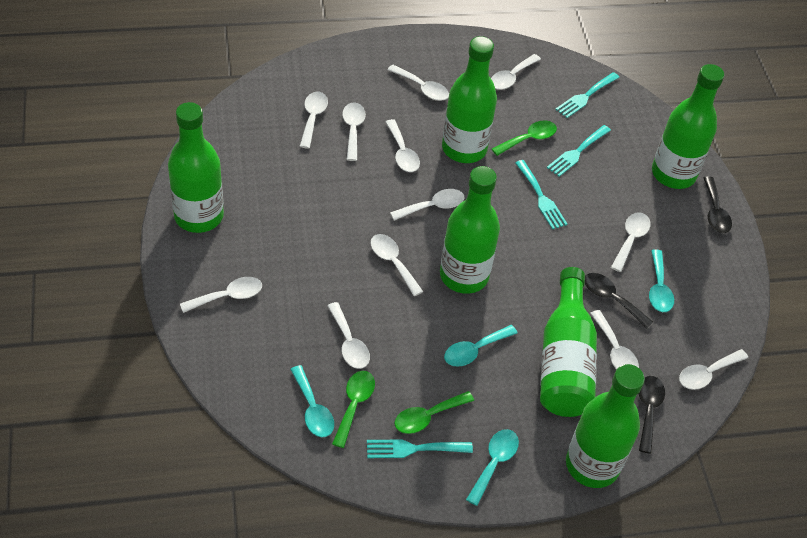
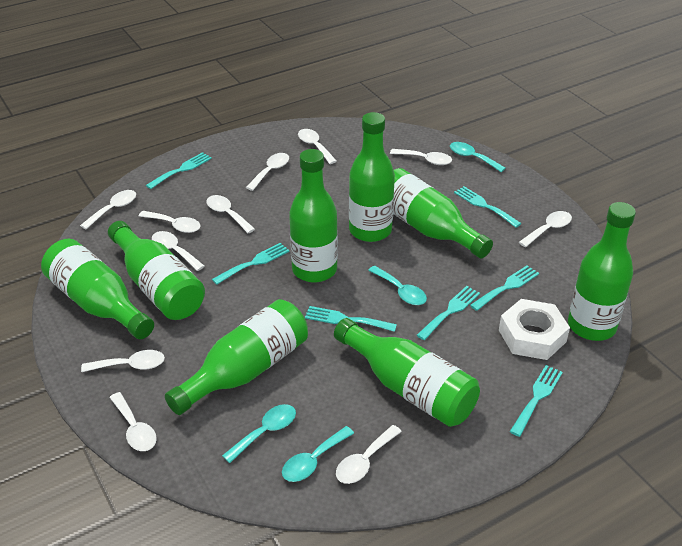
black spoon: 3 -> 0
green bottle: 6 -> 8
green spoon: 3 -> 0
turquoise fork: 4 -> 7
white nut: 0 -> 1
white spoon: 12 -> 11

